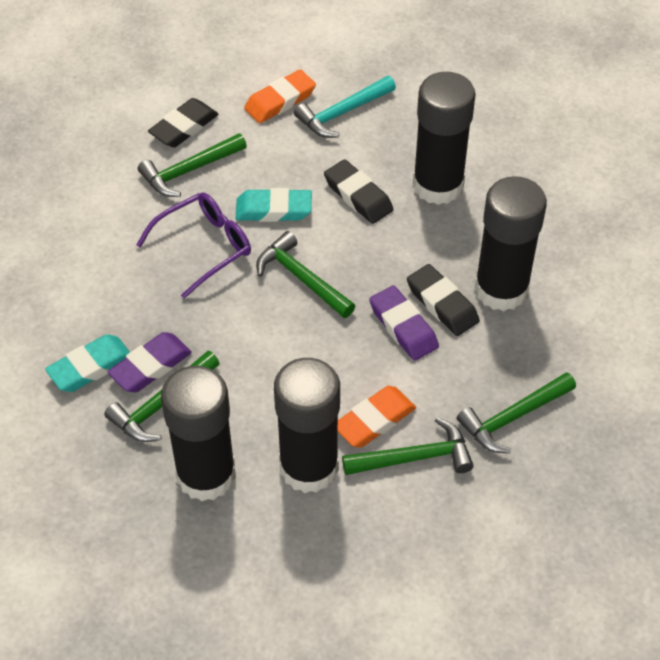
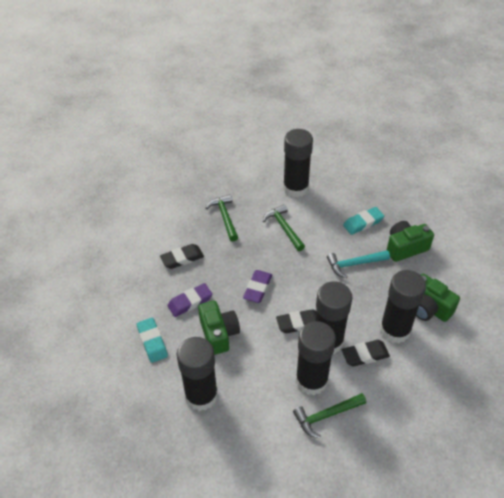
black glue stick: 4 -> 5
green camera: 0 -> 3
green hammer: 5 -> 3
orange eraser: 2 -> 0
purple glasses: 1 -> 0

